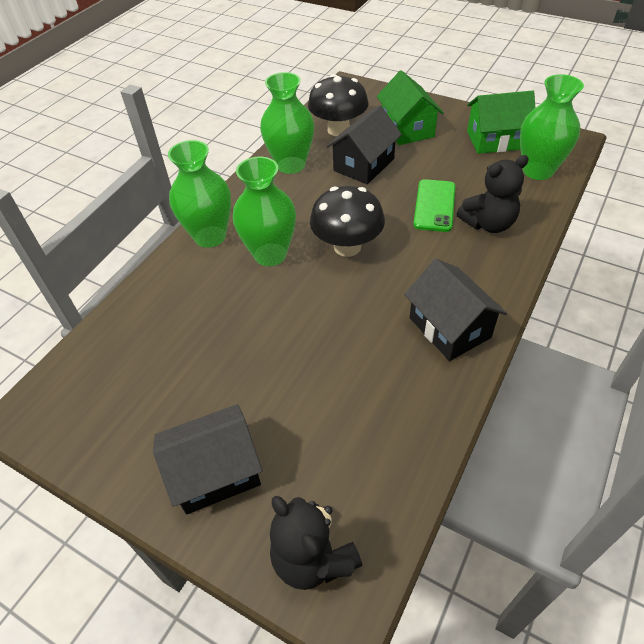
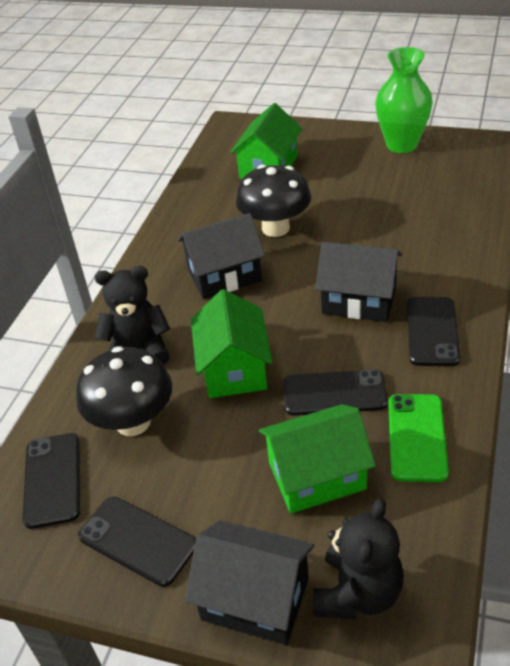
black phone: 0 -> 4
green house: 2 -> 3
green vase: 4 -> 1

